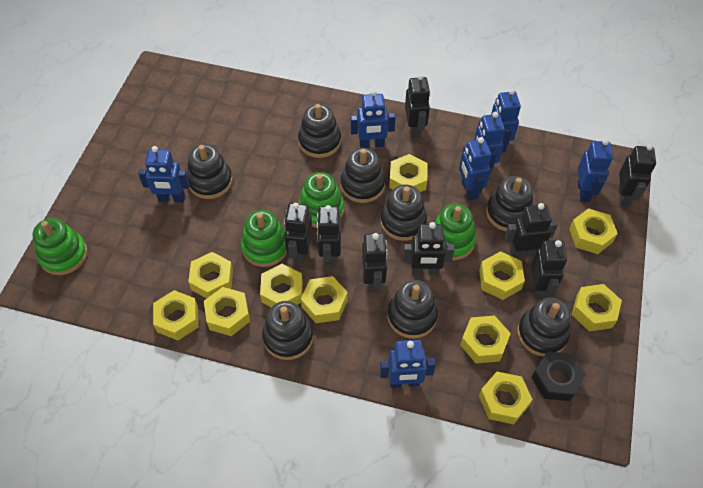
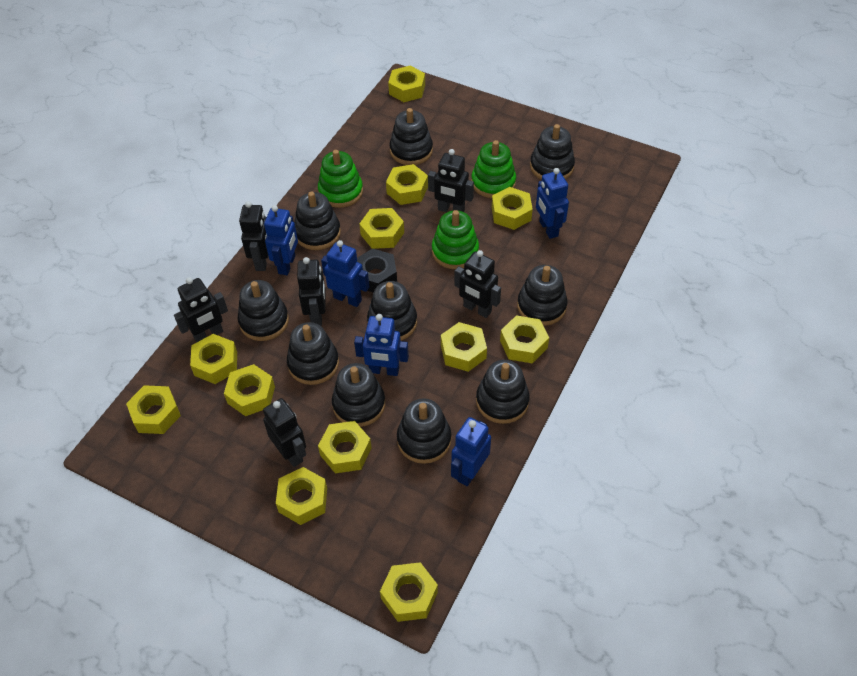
black robot: 8 -> 6
black stacking toy: 8 -> 10
blue robot: 7 -> 5
green stacking toy: 4 -> 3
yellow nut: 11 -> 12

